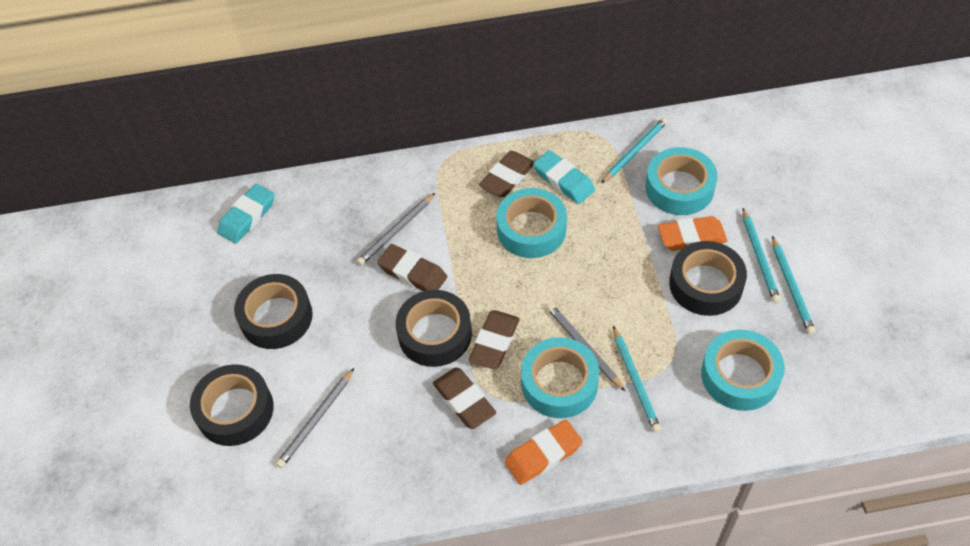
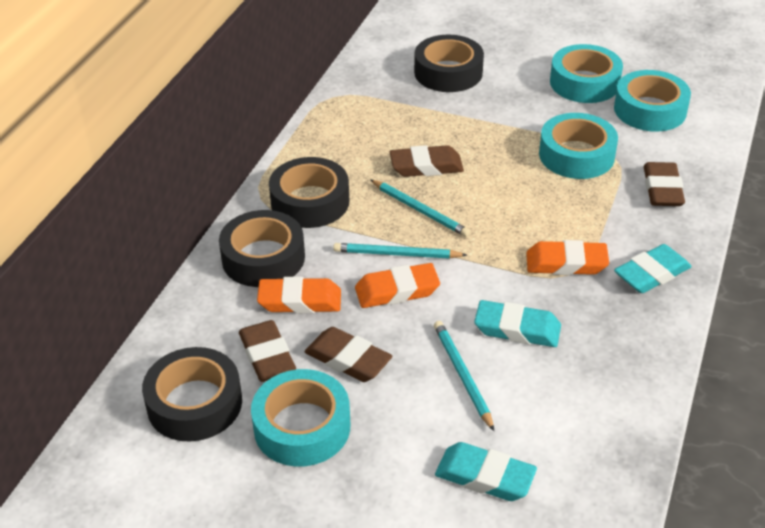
grey pencil: 3 -> 0
orange eraser: 2 -> 3
turquoise eraser: 2 -> 3
turquoise pencil: 4 -> 3

